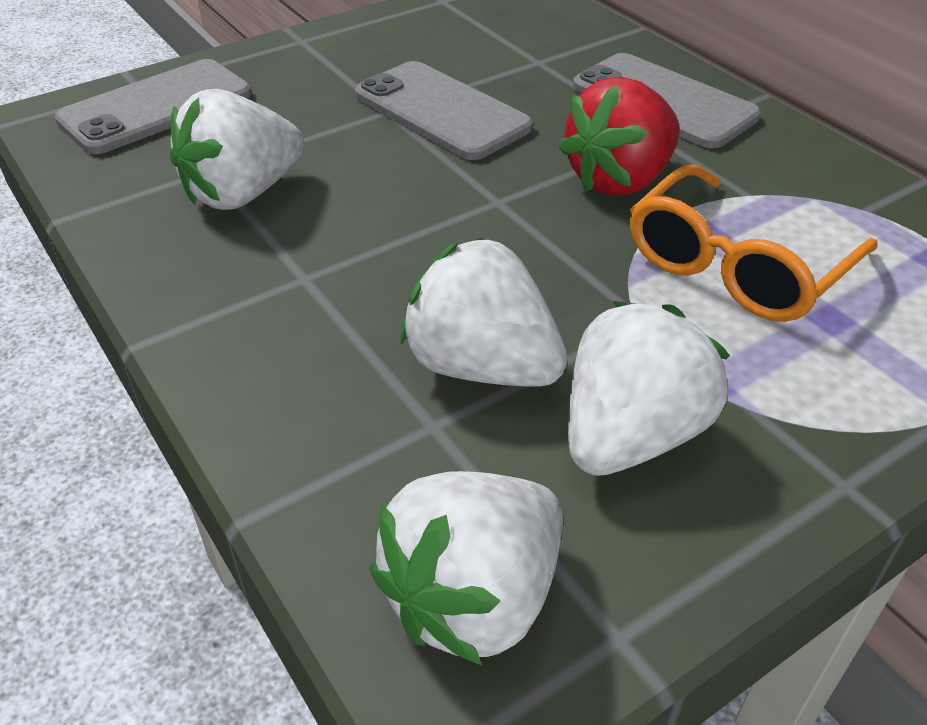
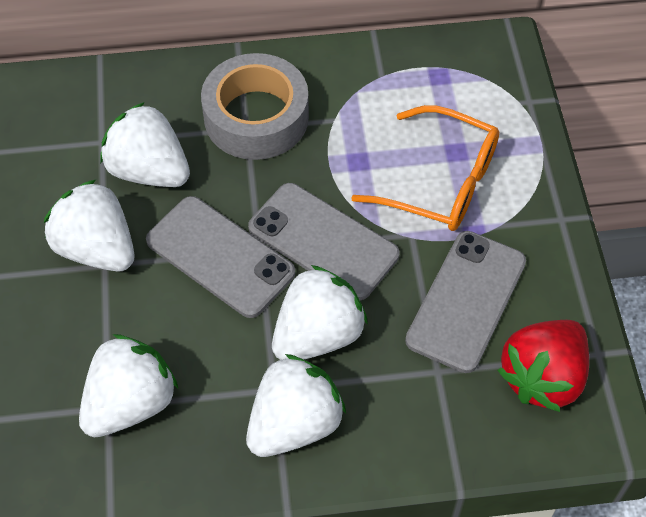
grey tape: 0 -> 1
white strawberry: 4 -> 5

